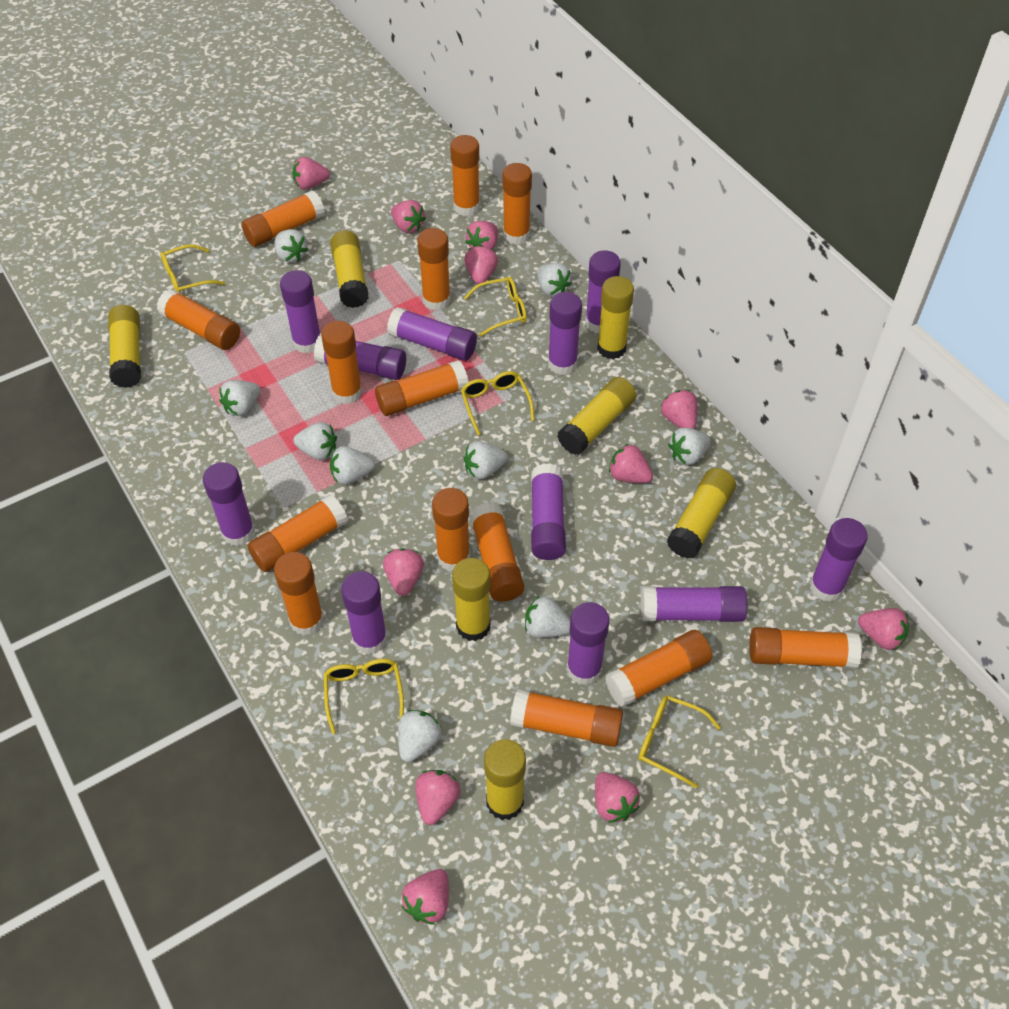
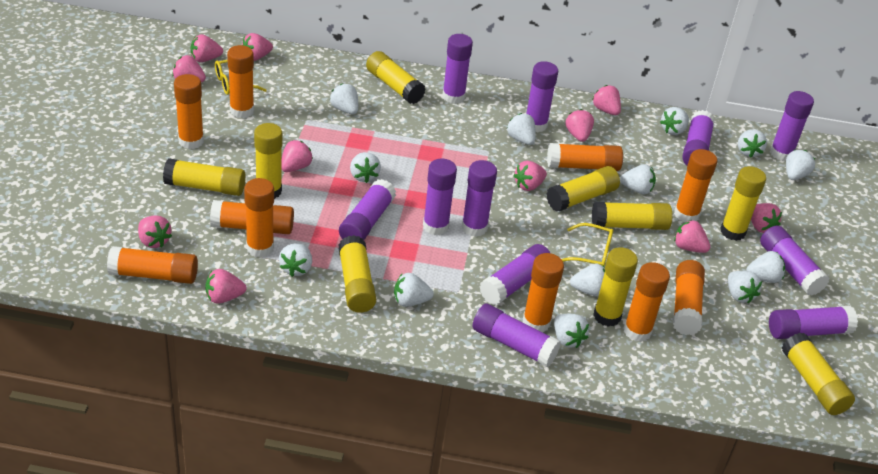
orange glue stick: 14 -> 10
white strawberry: 9 -> 13
yellow glasses: 5 -> 2
yellow glue stick: 7 -> 9

